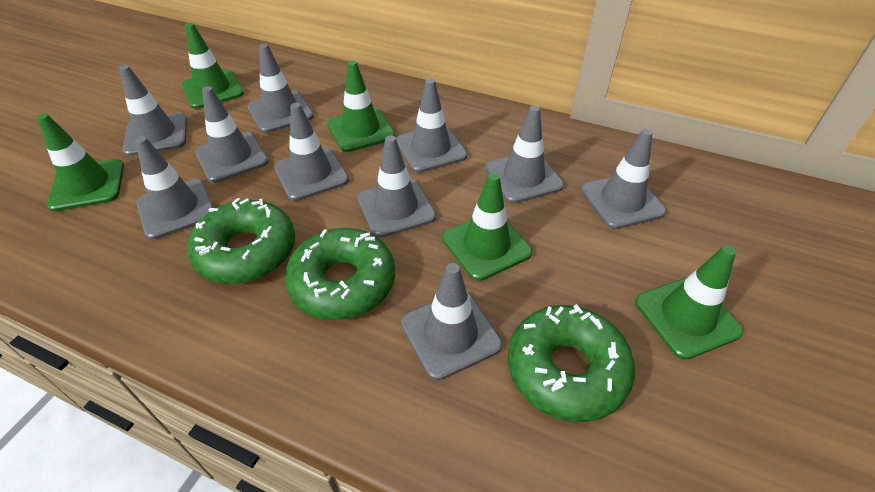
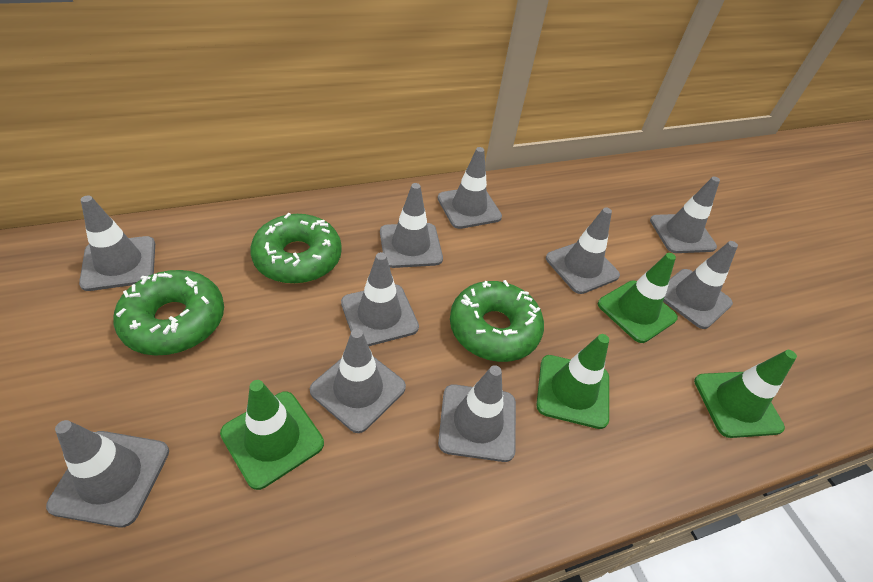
green traffic cone: 5 -> 4

